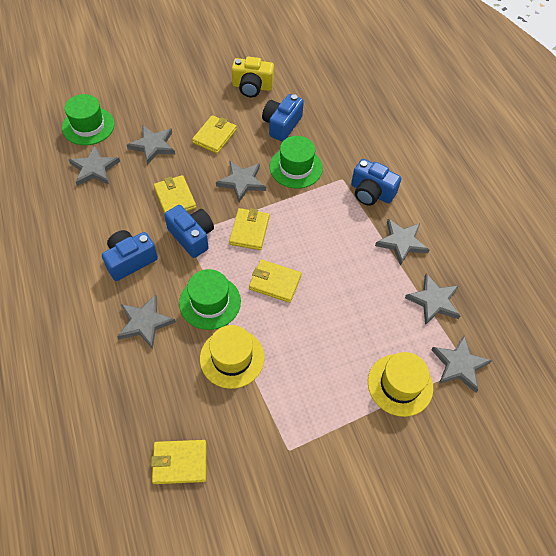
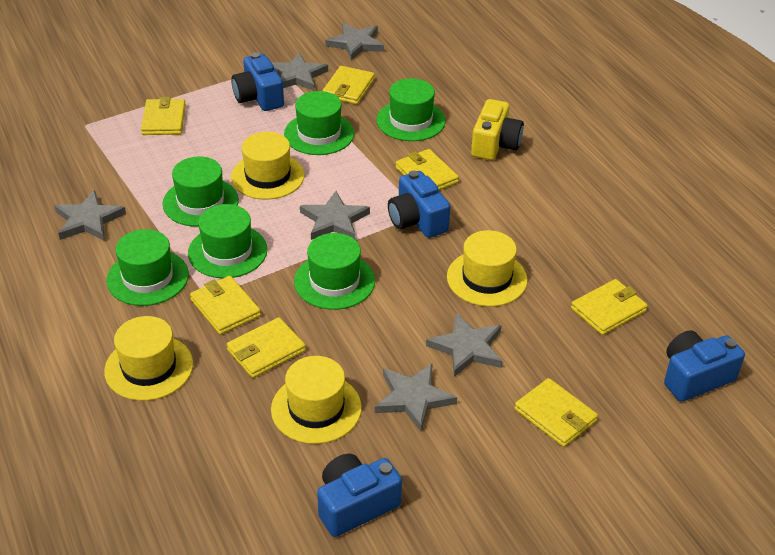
green hat: 3 -> 6
grey star: 7 -> 6
yellow hat: 2 -> 4
yellow wallet: 5 -> 7

